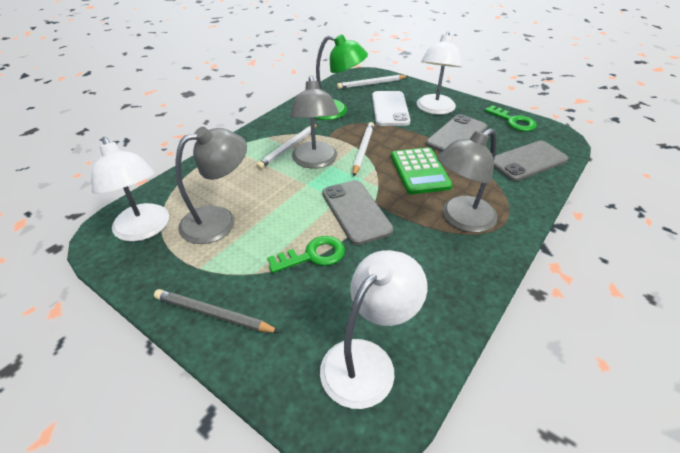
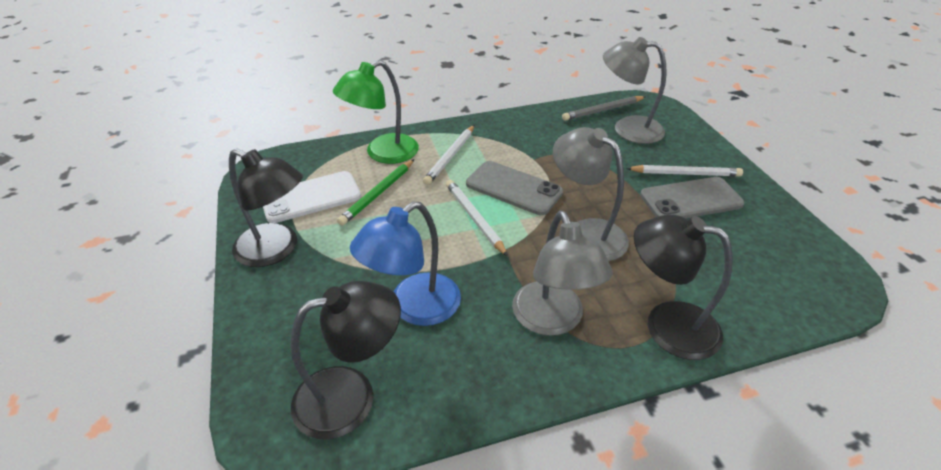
black lamp: 0 -> 3
blue lamp: 0 -> 1
green calculator: 1 -> 0
green key: 2 -> 0
green pencil: 0 -> 1
grey phone: 3 -> 2
white lamp: 3 -> 0

